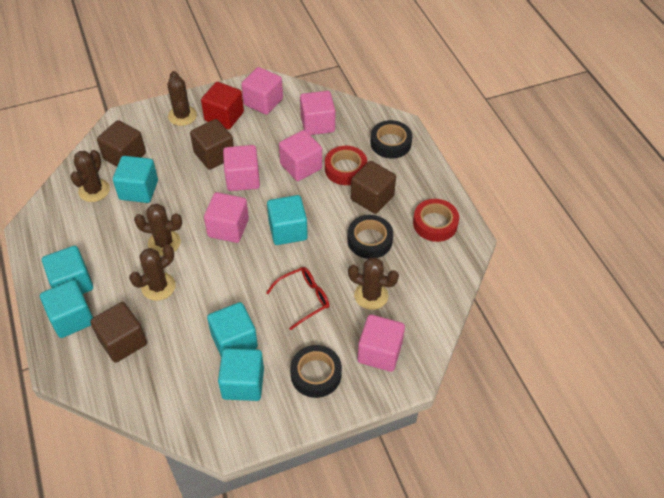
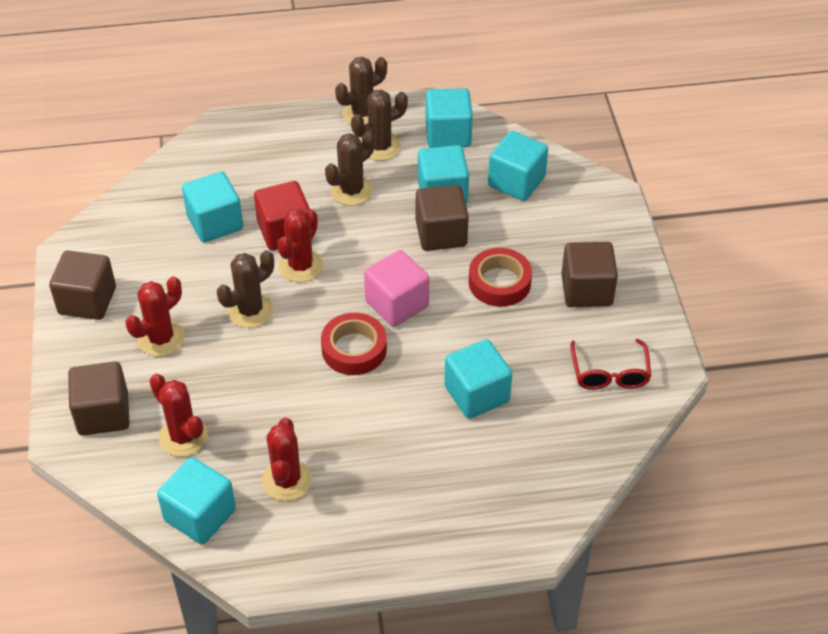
black tape: 3 -> 0
brown cactus: 5 -> 4
pink cube: 6 -> 1
red cactus: 0 -> 4

